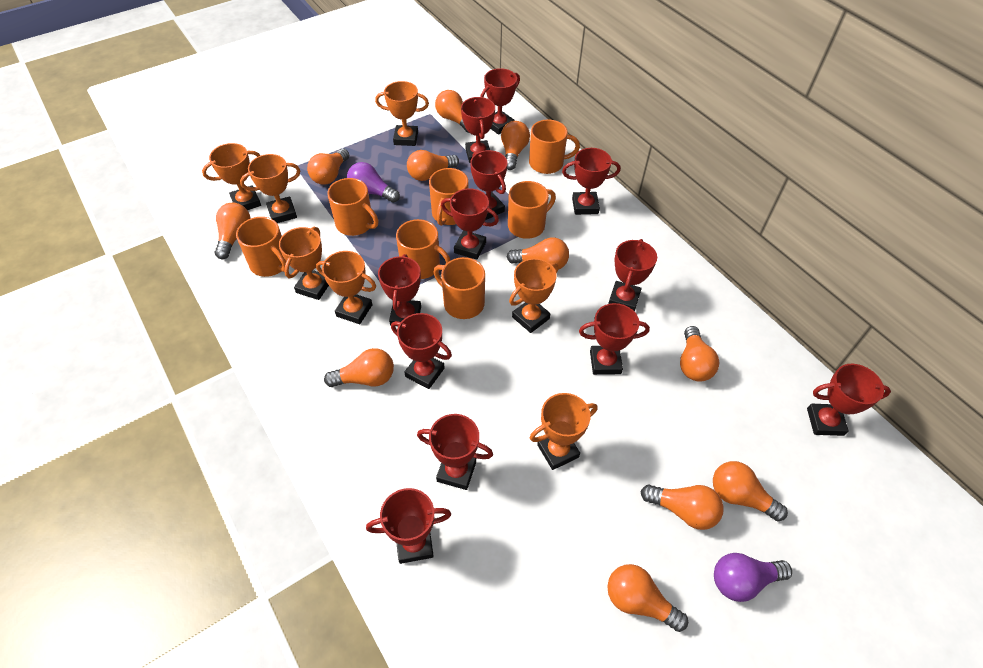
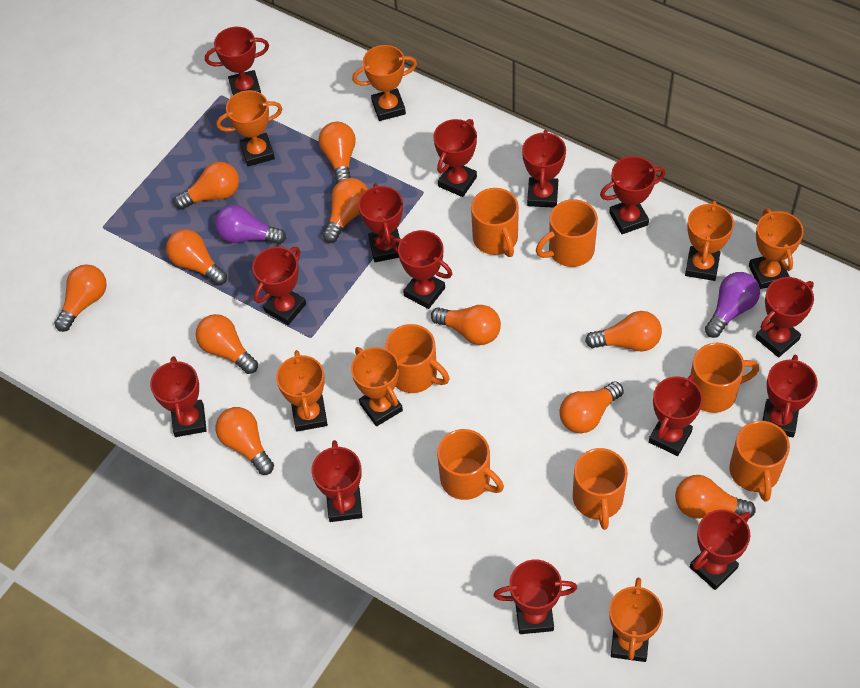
red trophy: 12 -> 14

